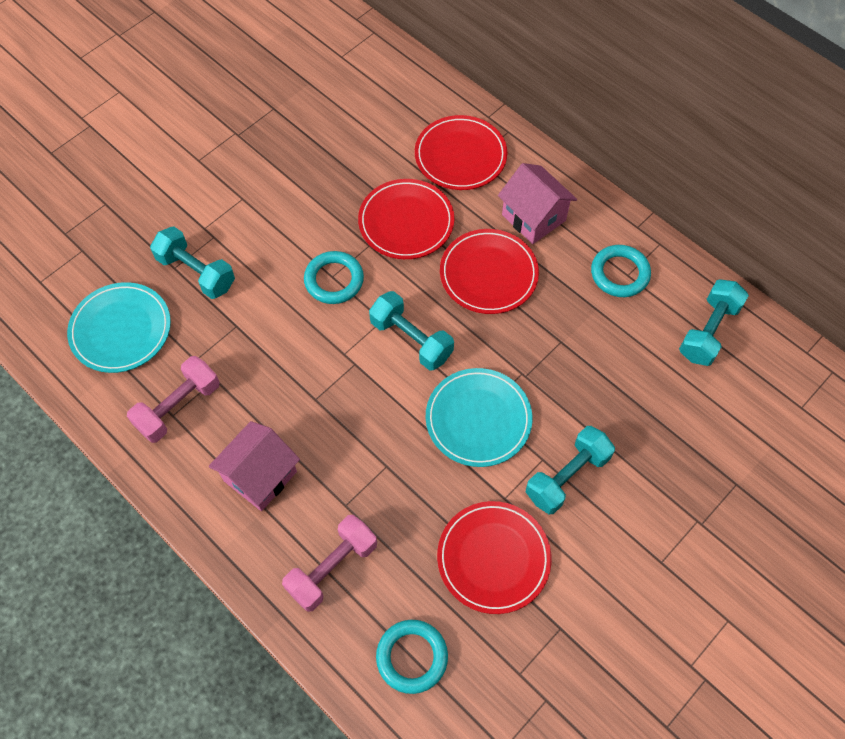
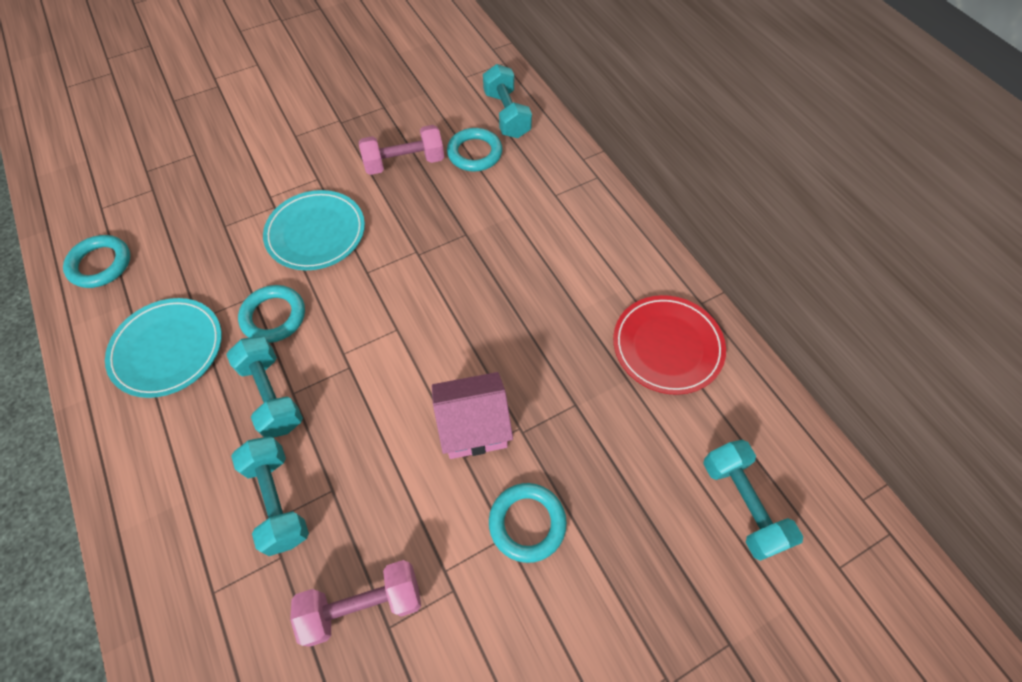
pink house: 2 -> 1
red plate: 4 -> 1
turquoise ring: 3 -> 4

